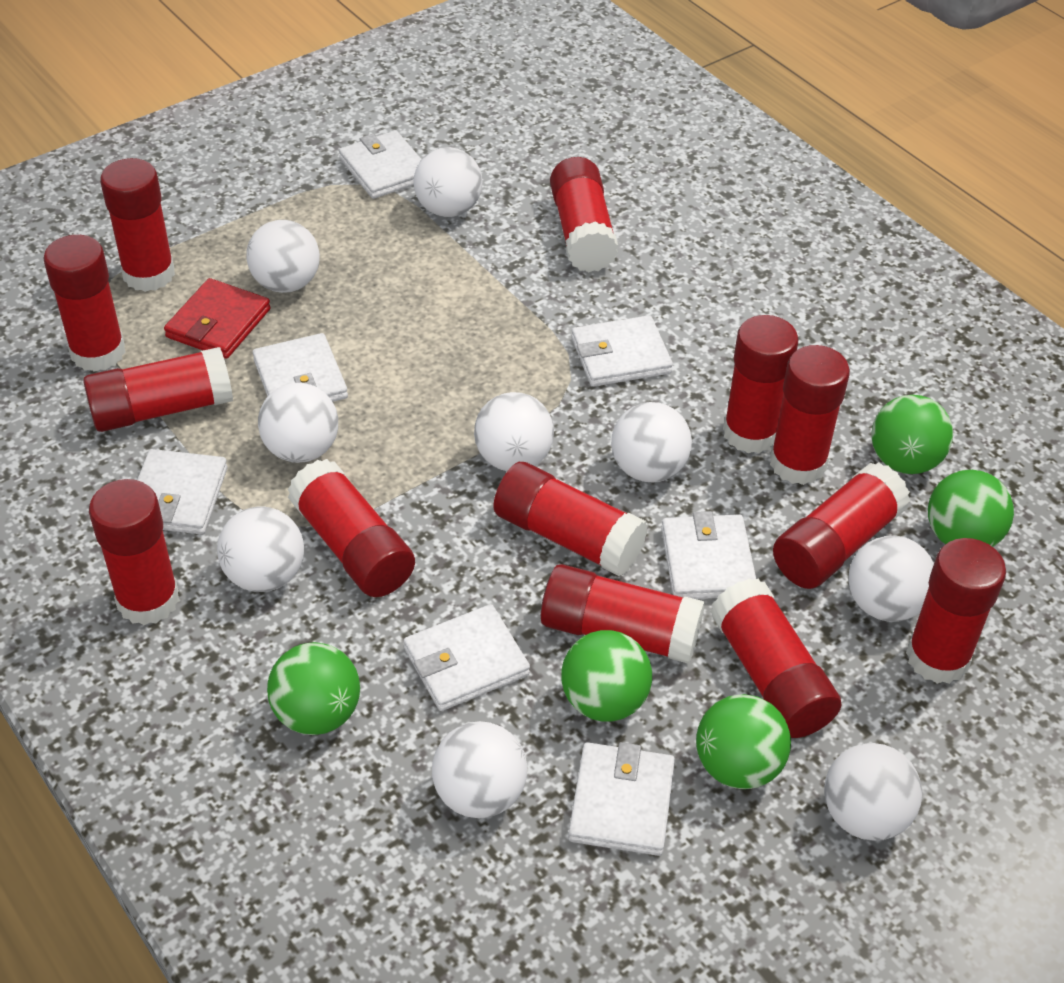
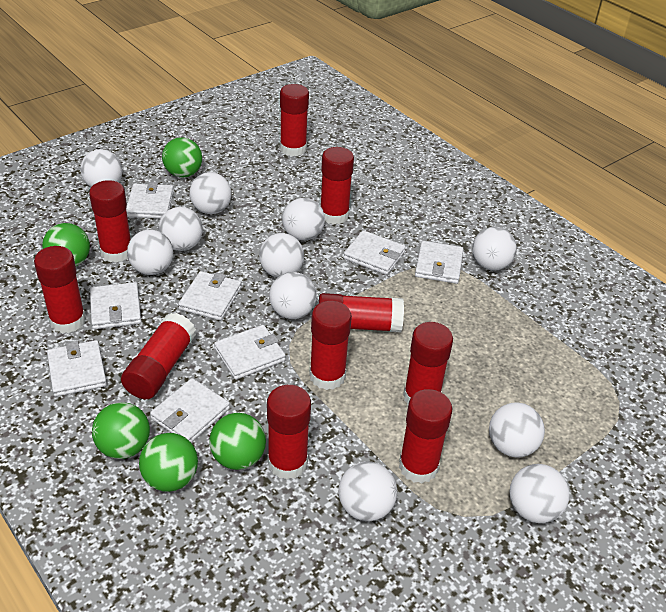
red glue stick: 13 -> 10
red wallet: 1 -> 0
white ball: 9 -> 11
white wallet: 7 -> 8

